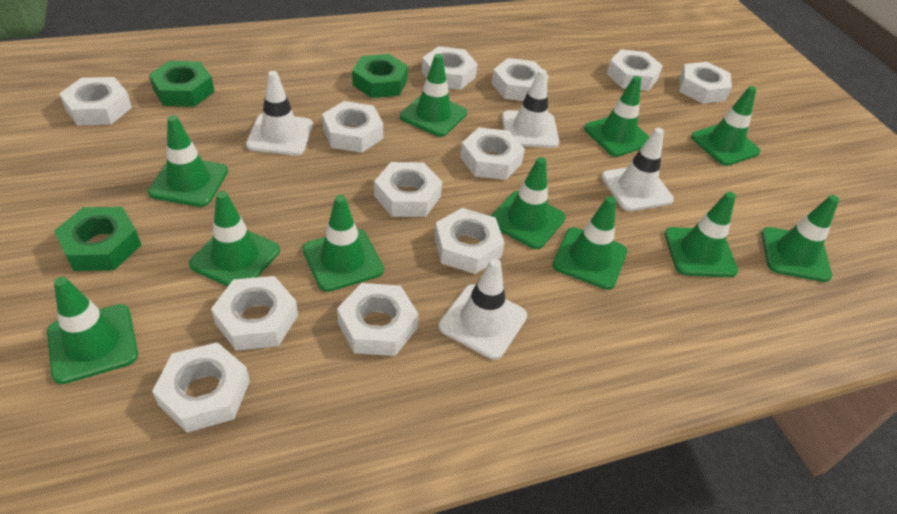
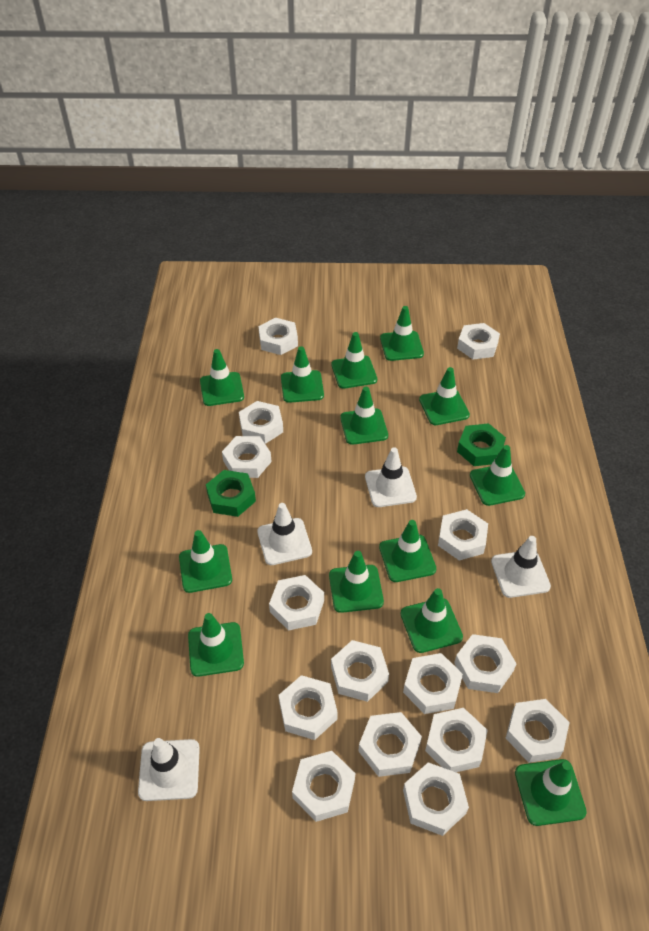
green nut: 3 -> 2
green traffic cone: 11 -> 13
white nut: 12 -> 15

